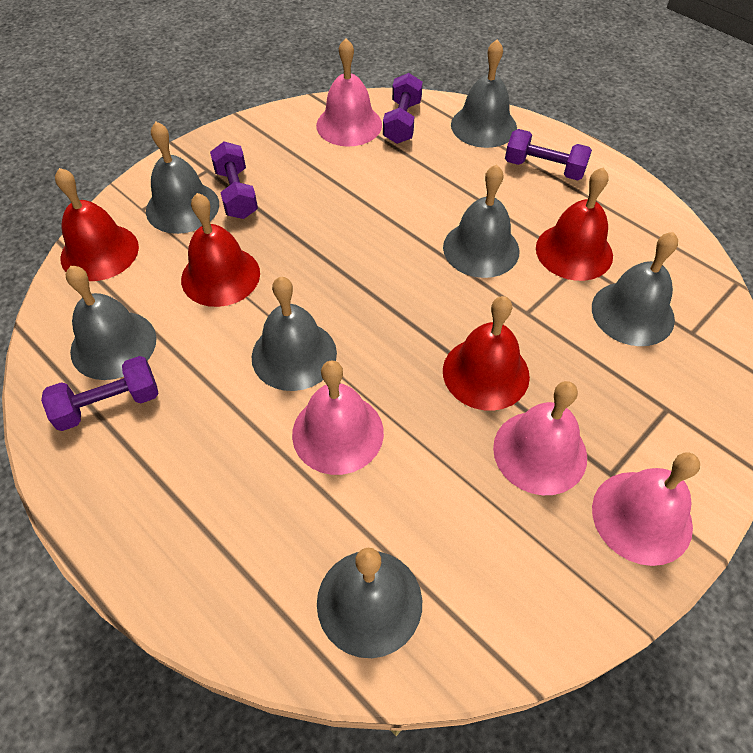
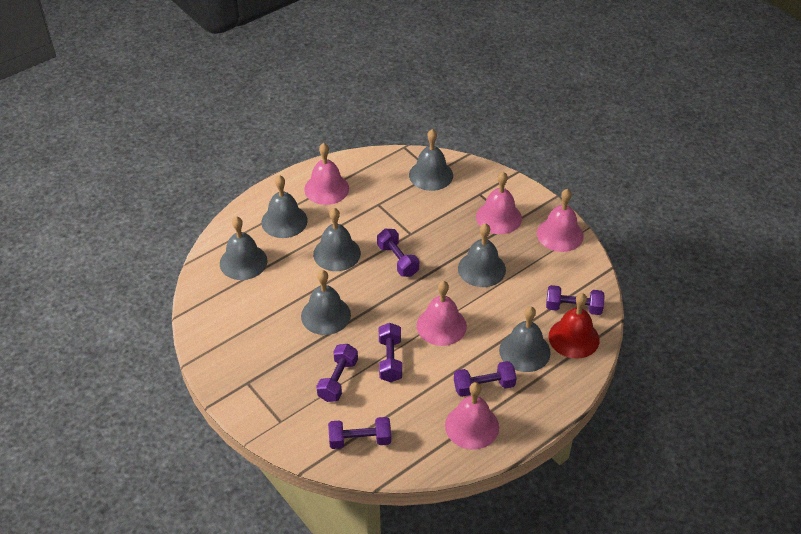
pink bell: 4 -> 5
purple dumbbell: 4 -> 6
red bell: 4 -> 1

